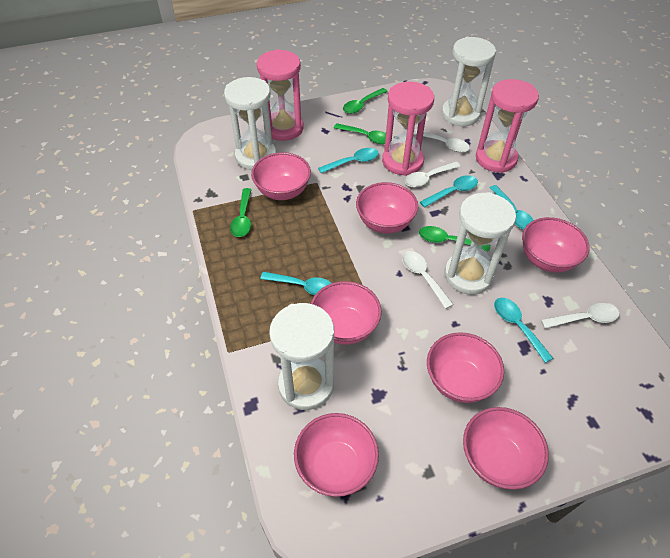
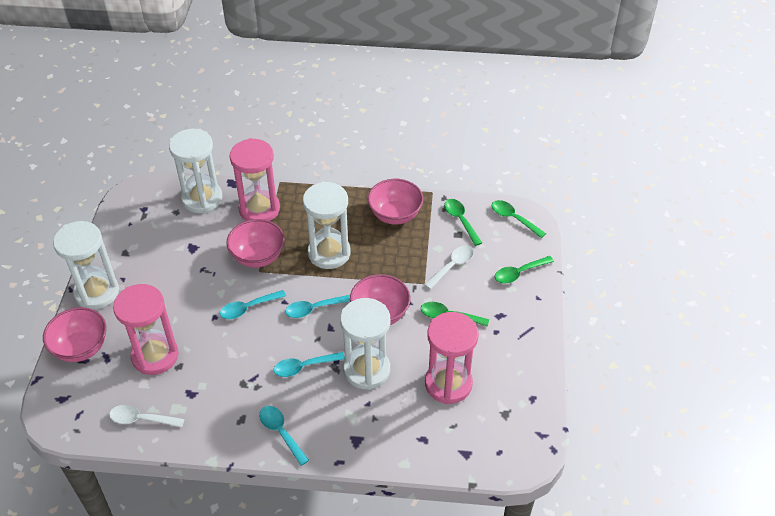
pink bowl: 7 -> 4
turquoise spoon: 5 -> 4
white spoon: 4 -> 2

